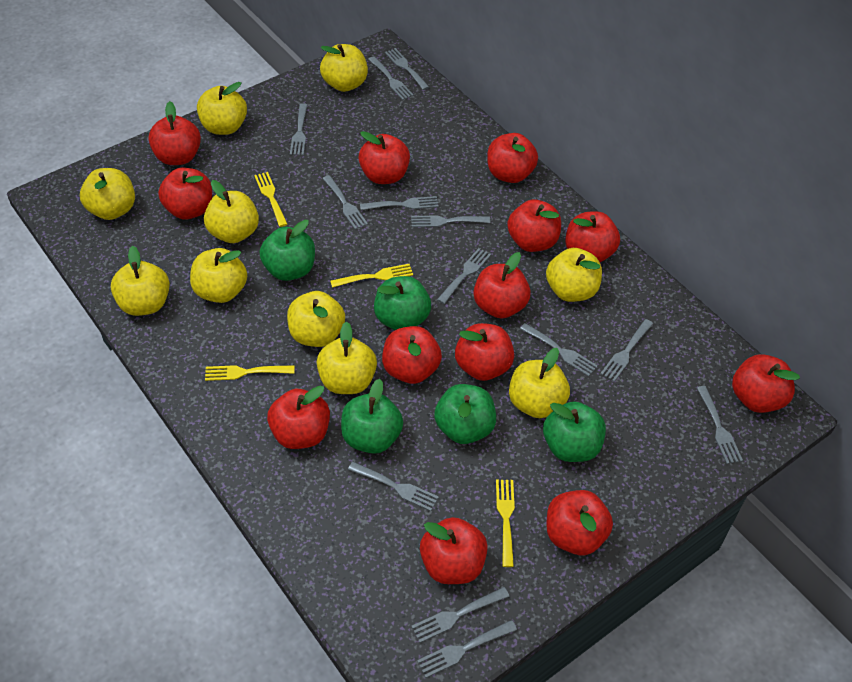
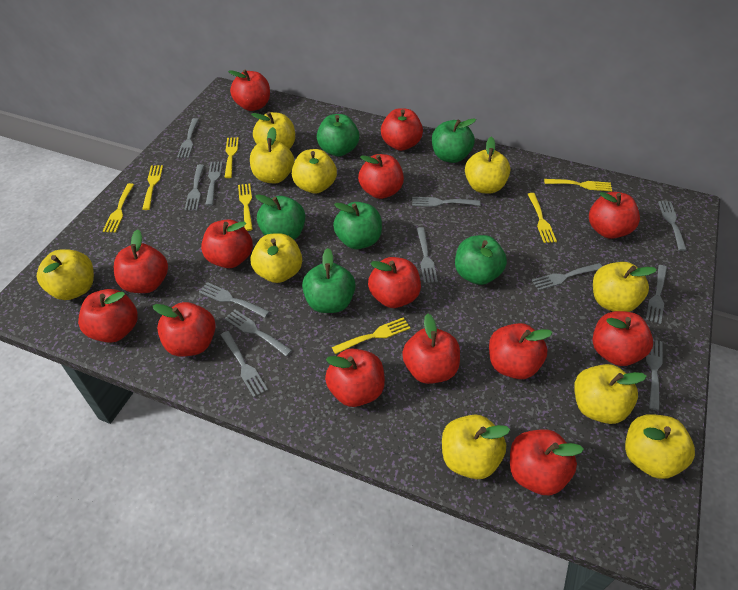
green apple: 5 -> 6
grey fork: 13 -> 12
red apple: 13 -> 14
yellow fork: 4 -> 7

